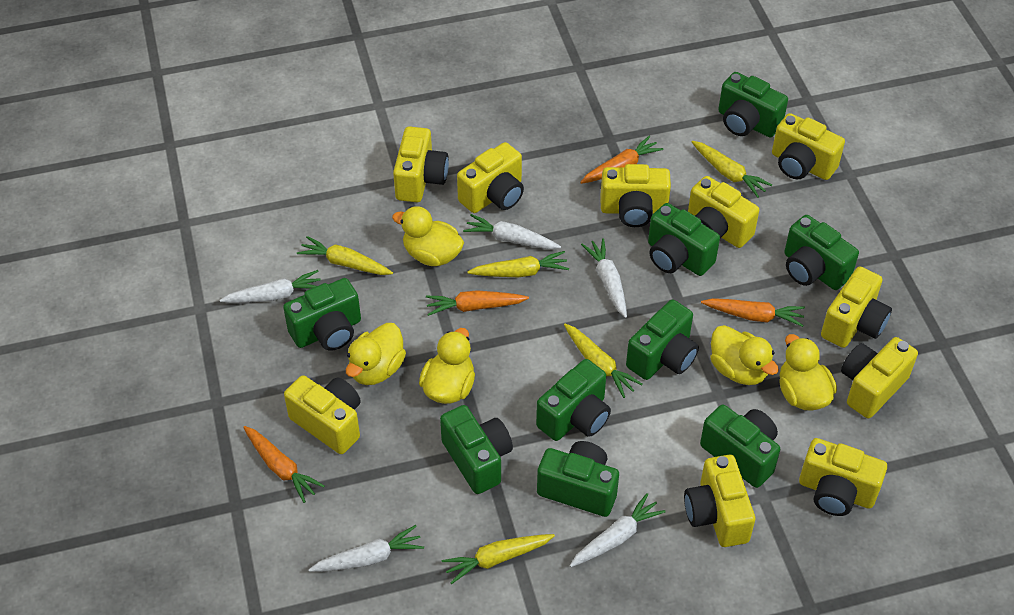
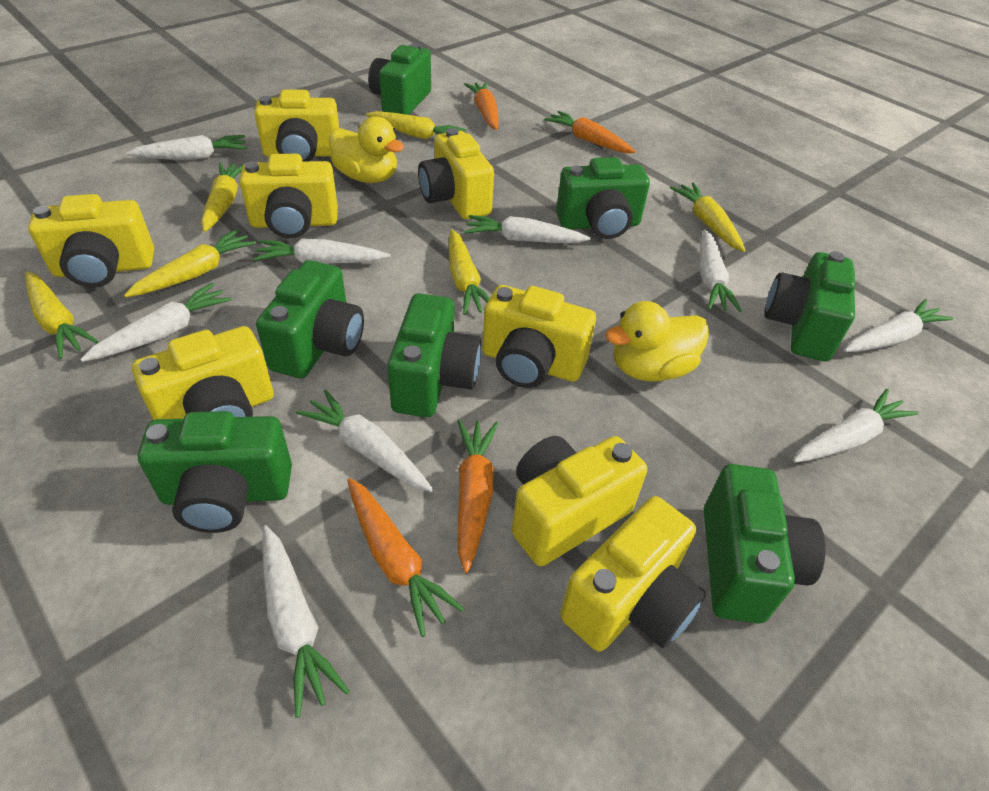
green camera: 9 -> 7
white carrot: 5 -> 9
yellow camera: 10 -> 8
yellow carrot: 5 -> 6
yellow duck: 5 -> 2

